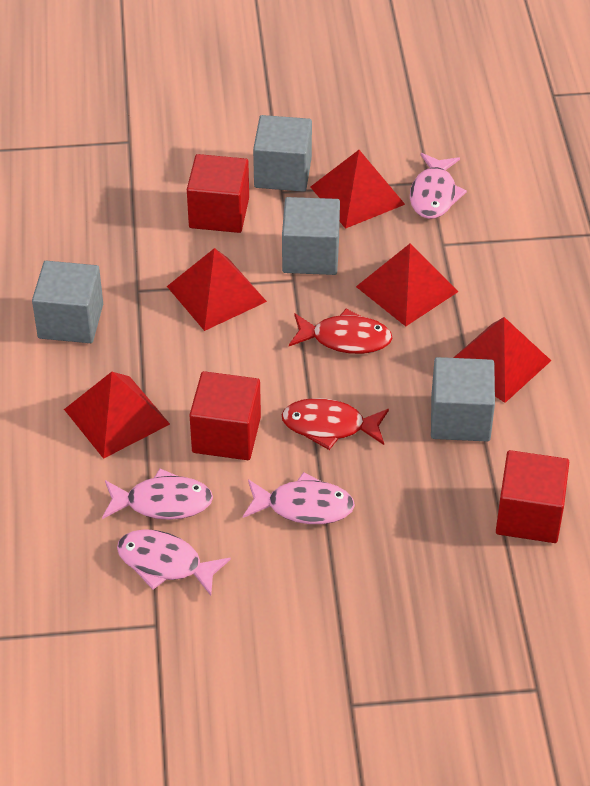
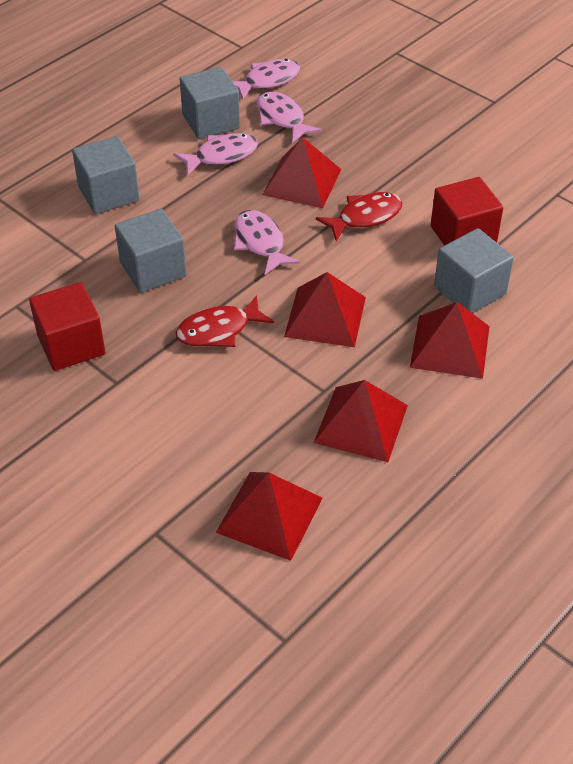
red cube: 3 -> 2

